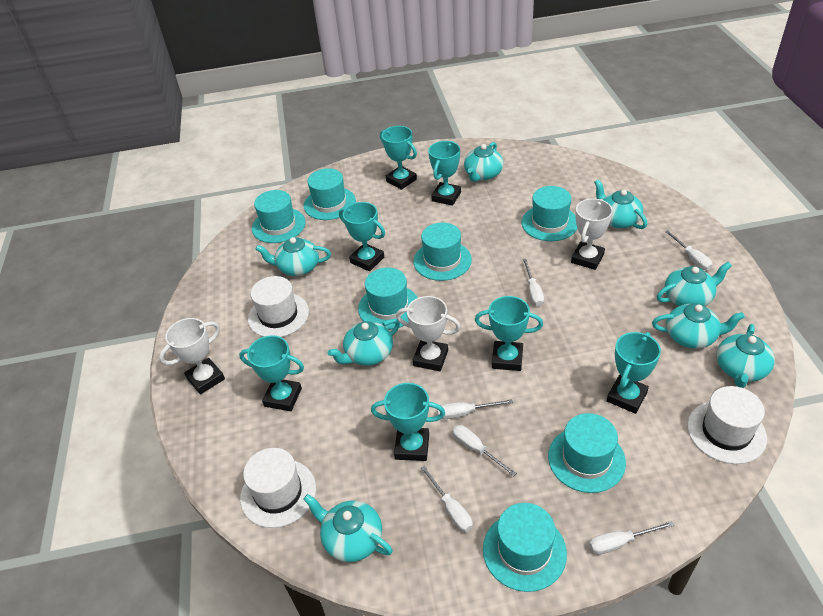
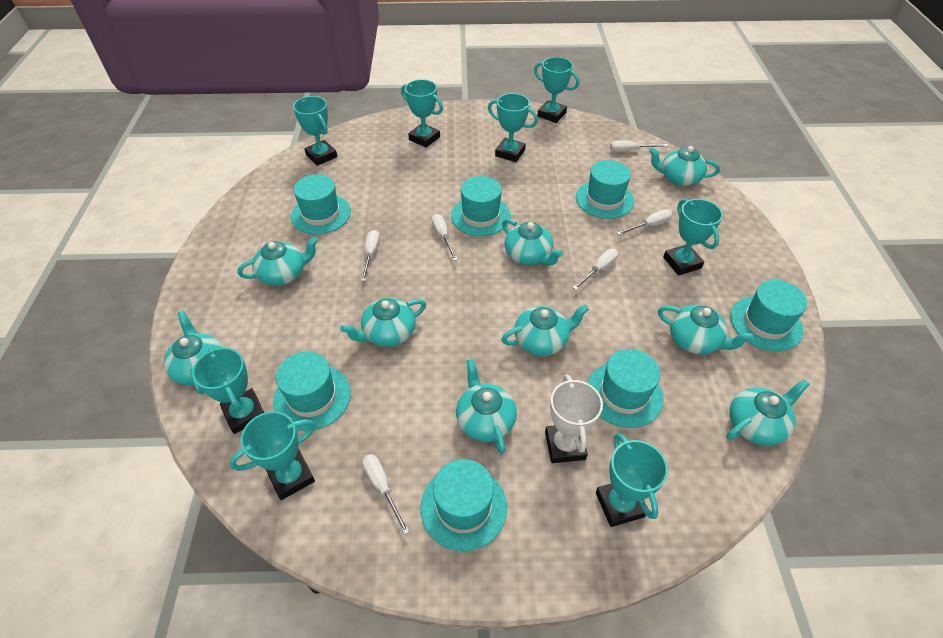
turquoise teapot: 8 -> 9
turquoise trophy: 7 -> 8
white hat: 3 -> 0
white trophy: 3 -> 1

